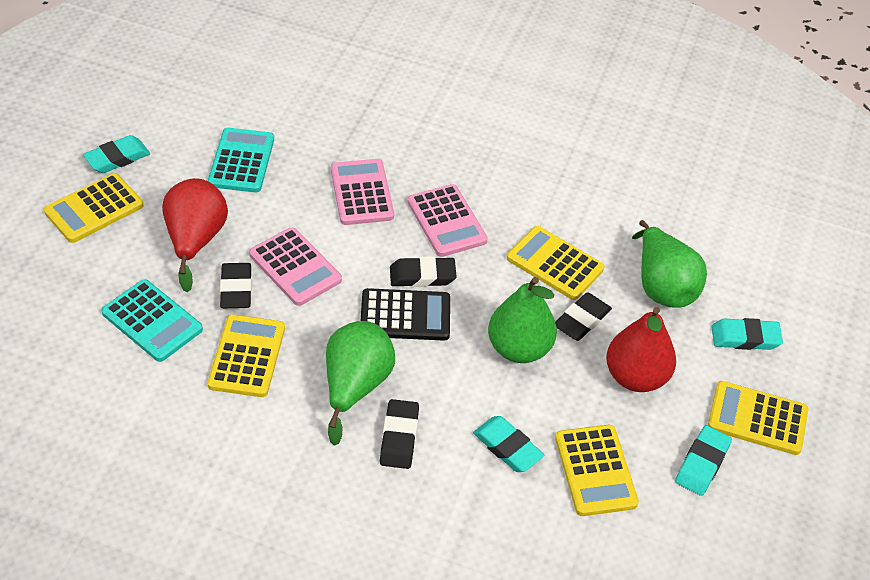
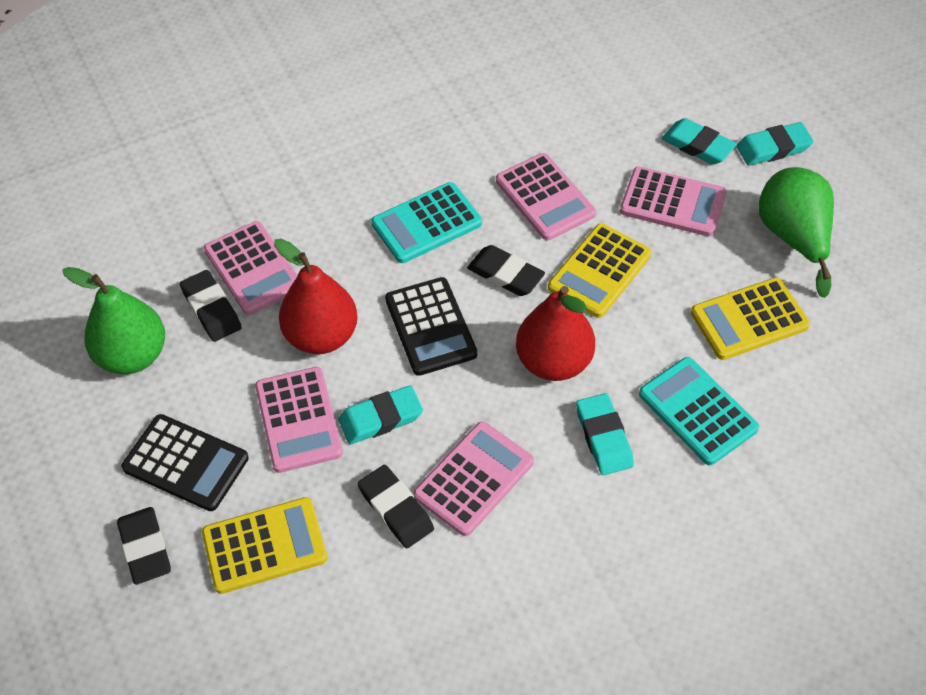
black calculator: 1 -> 2
green pear: 3 -> 2
pink calculator: 3 -> 5
yellow calculator: 5 -> 3

